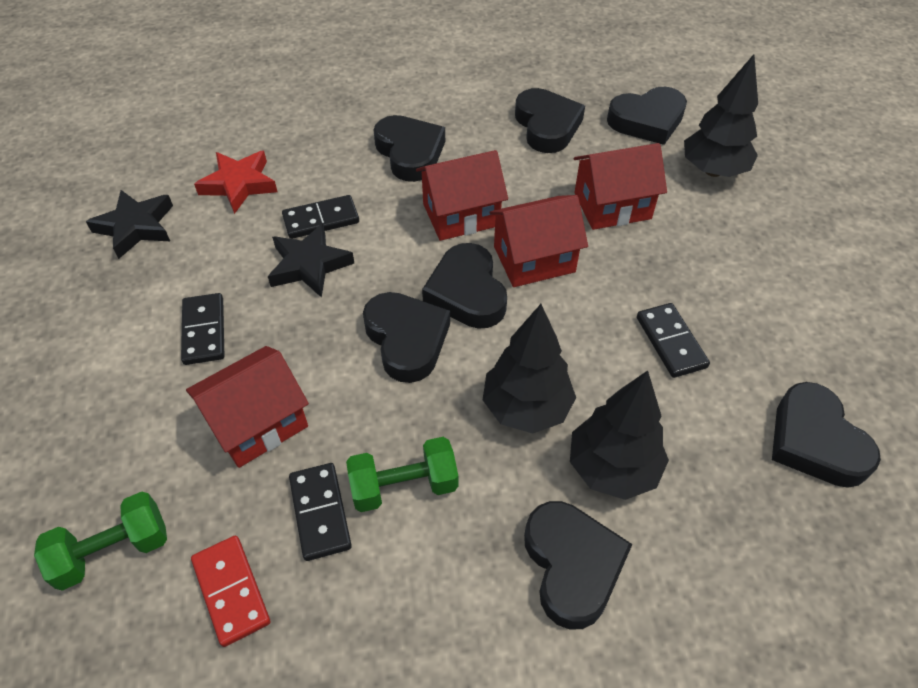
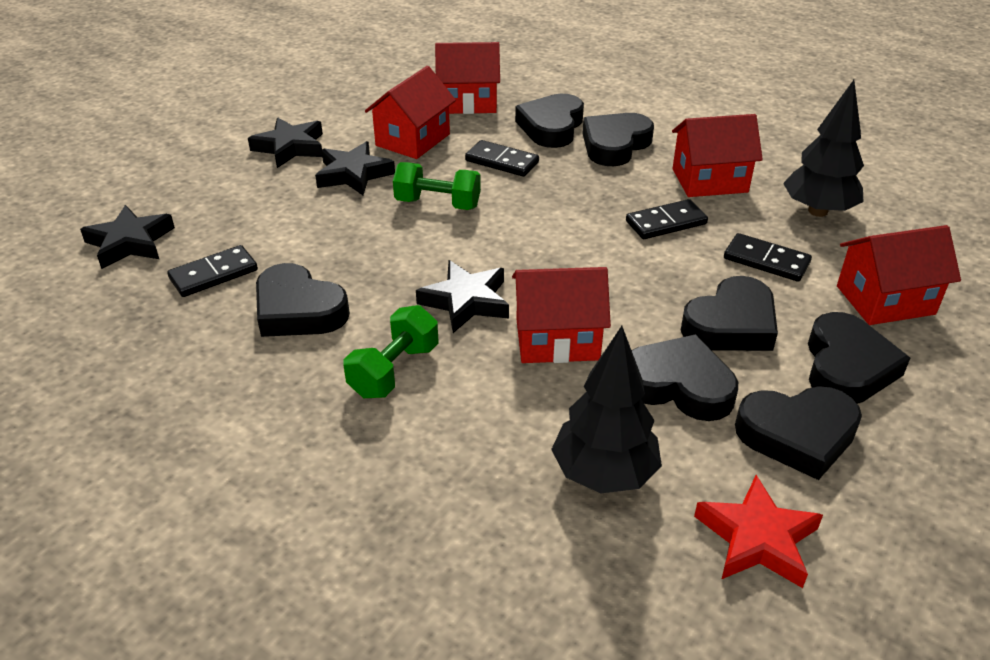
black star: 2 -> 4
black tree: 3 -> 2
red domino: 1 -> 0
red house: 4 -> 5

